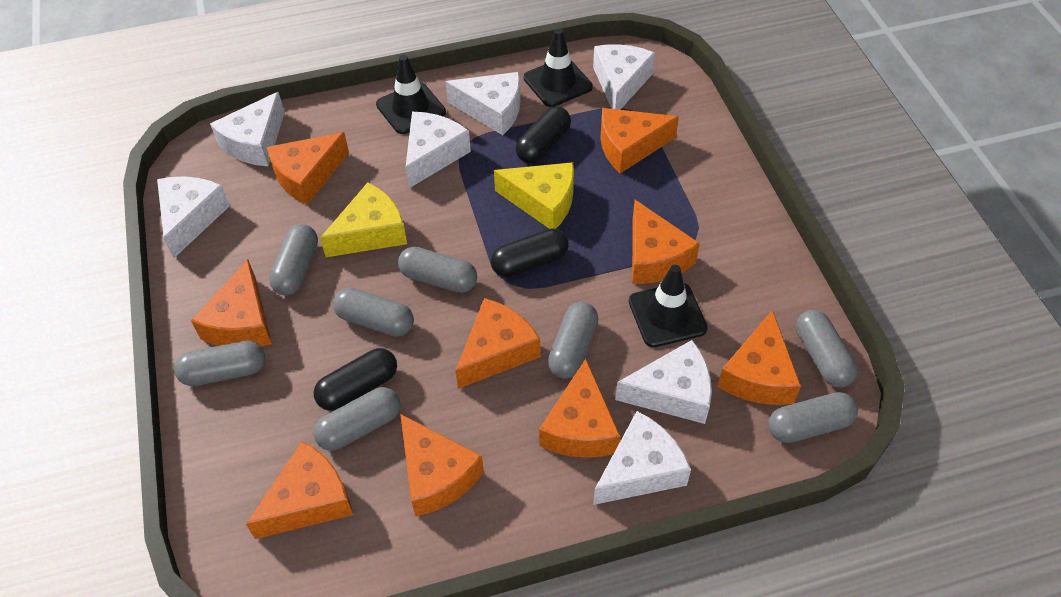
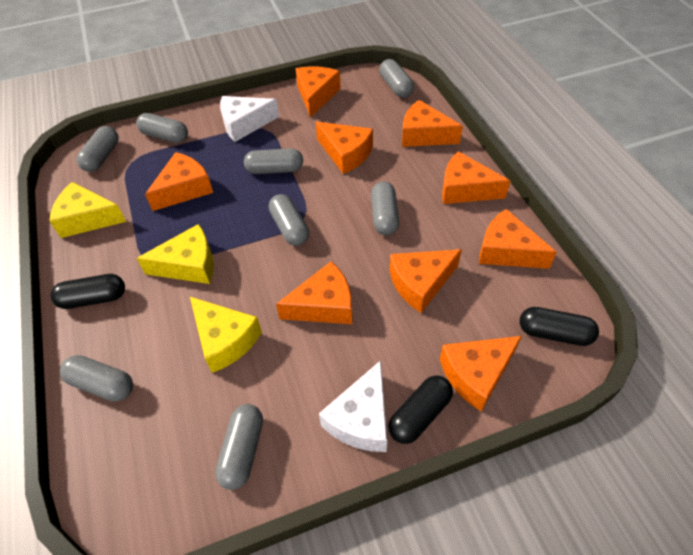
black traffic cone: 3 -> 0
white cheese: 7 -> 2
yellow cheese: 2 -> 3

